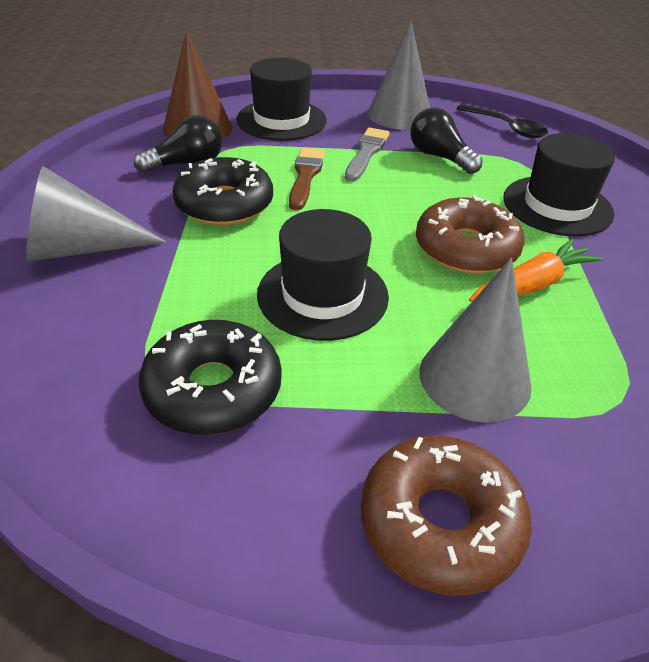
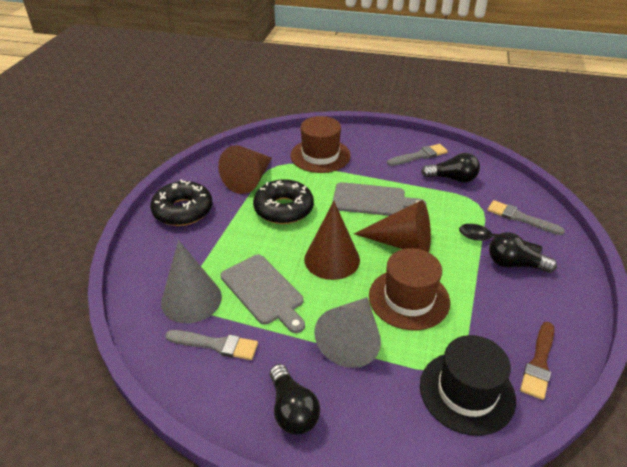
black hat: 3 -> 1
black light bulb: 2 -> 3
brown cone: 1 -> 3
brown donut: 2 -> 0
brown hat: 0 -> 2
grey brush: 1 -> 3
grey cone: 3 -> 2
grey cutting board: 0 -> 2
orange carrot: 1 -> 0

